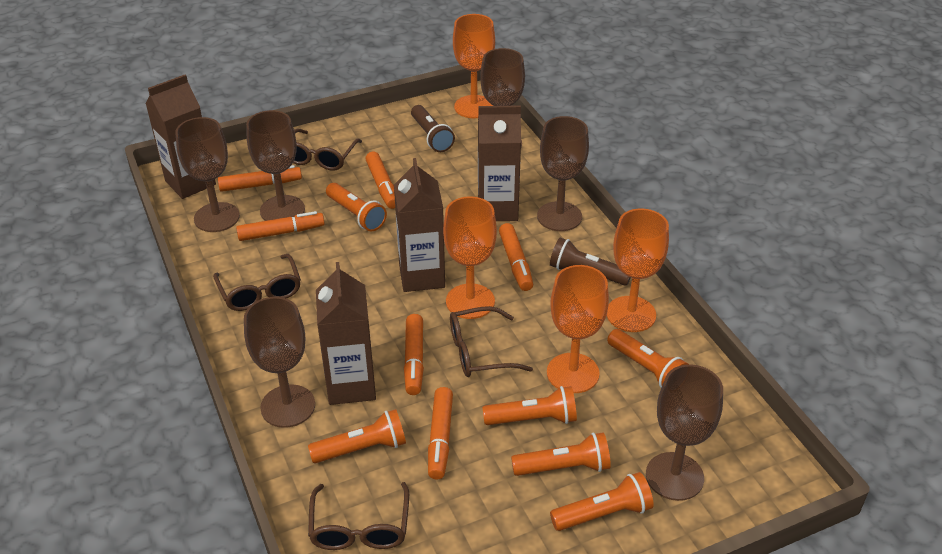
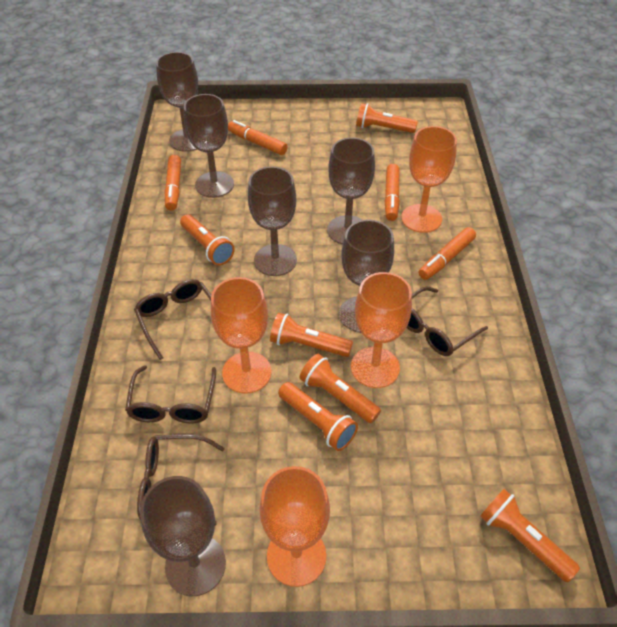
brown carton: 4 -> 0
brown flashlight: 2 -> 0
orange marker: 6 -> 4

